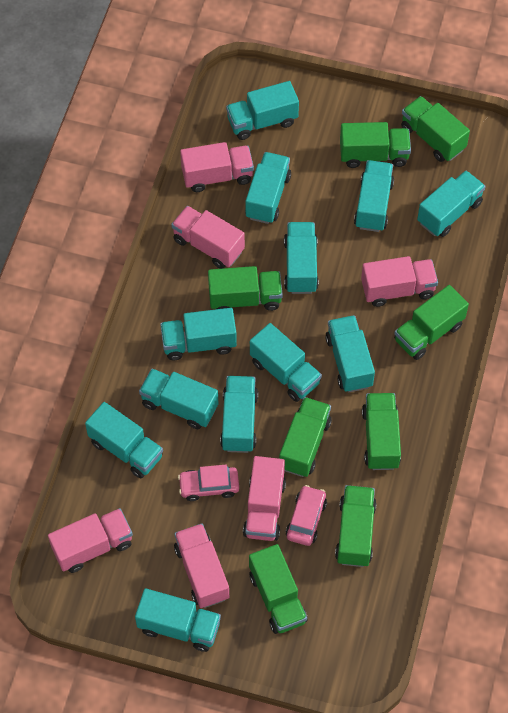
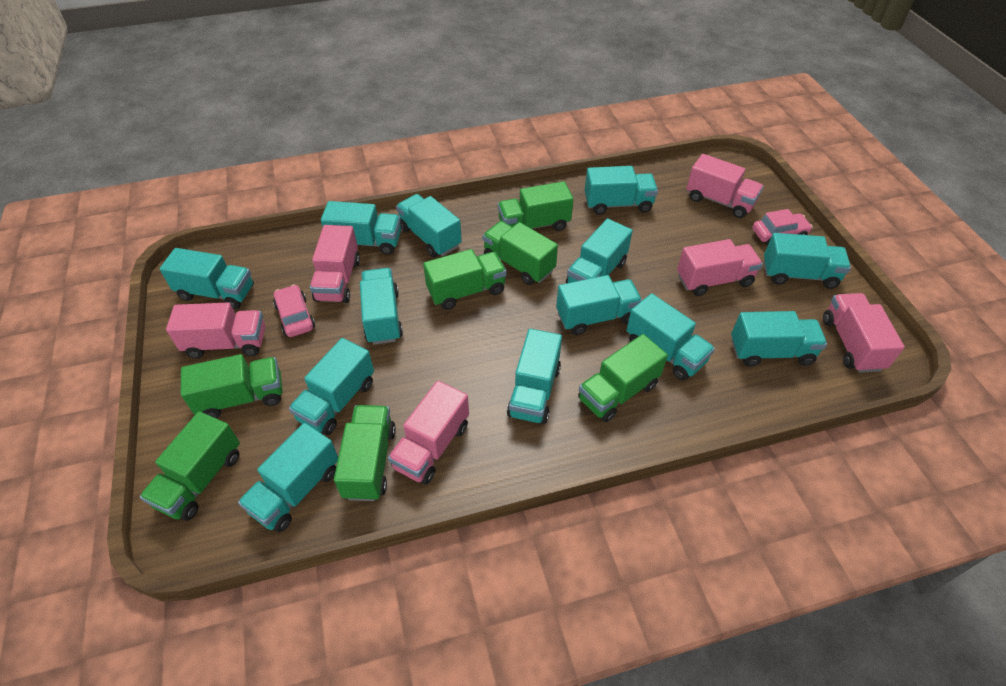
green truck: 8 -> 7
turquoise truck: 12 -> 13

